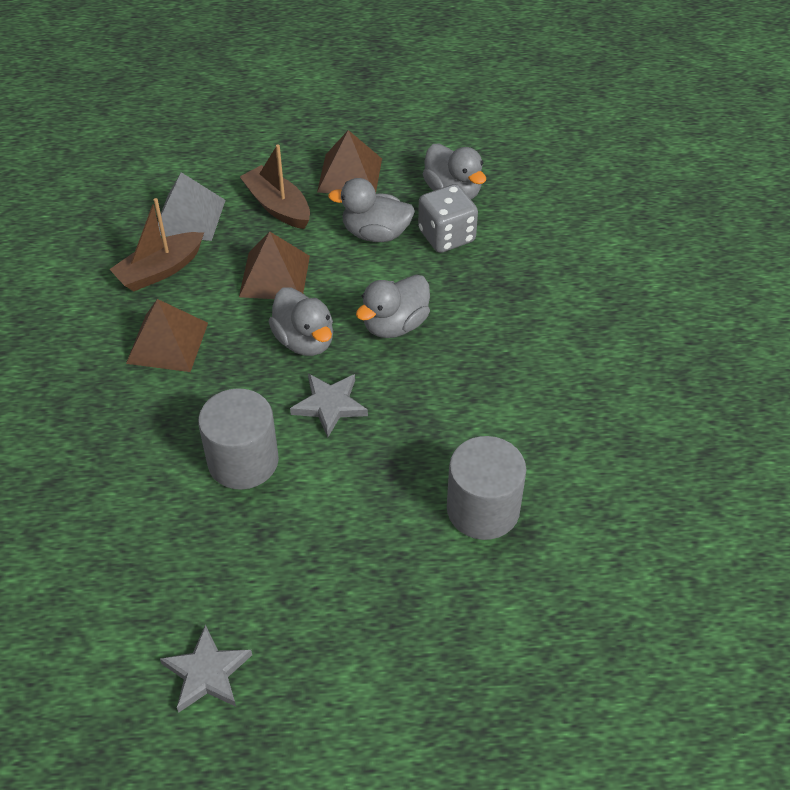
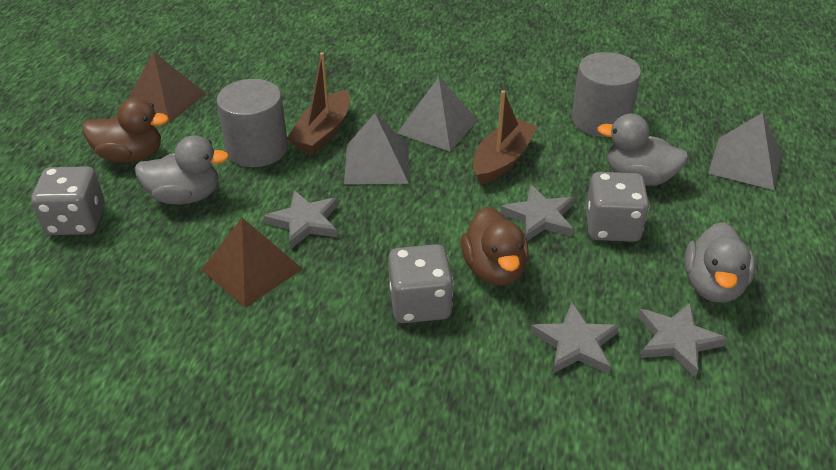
brown duck: 0 -> 2
brown pyramid: 3 -> 2
grey dice: 1 -> 3
grey duck: 4 -> 3
grey pyramid: 1 -> 3
grey star: 2 -> 4

